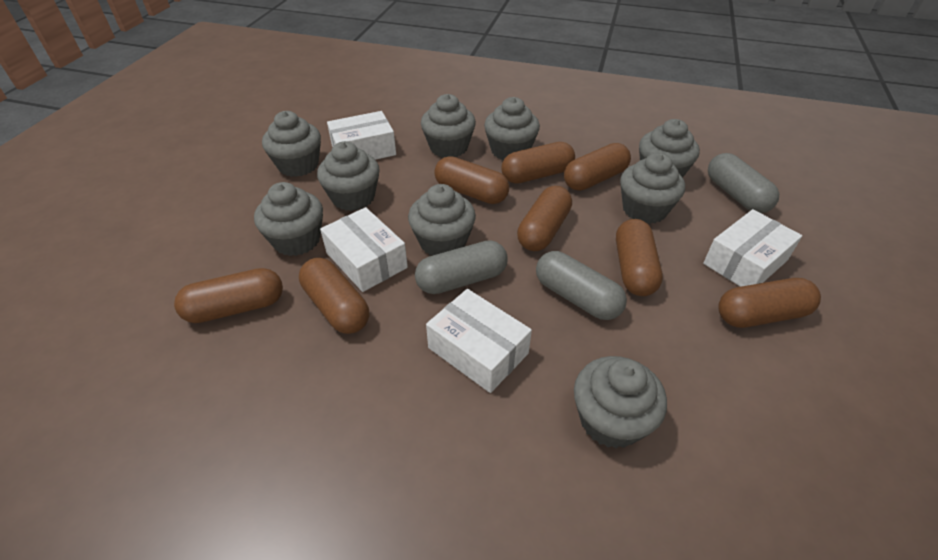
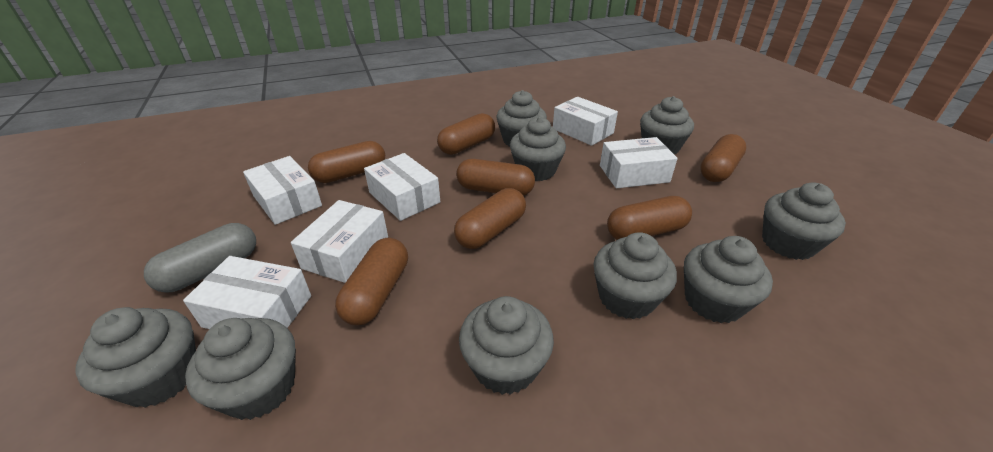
brown capsule: 8 -> 7
grey capsule: 3 -> 1
white box: 4 -> 6

